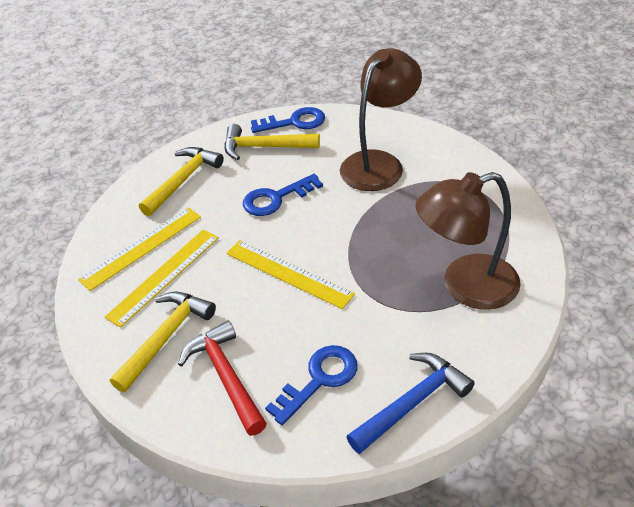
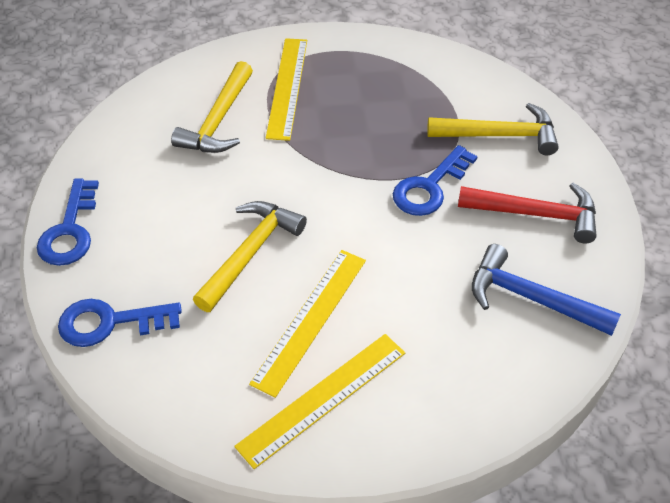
brown lamp: 2 -> 0

